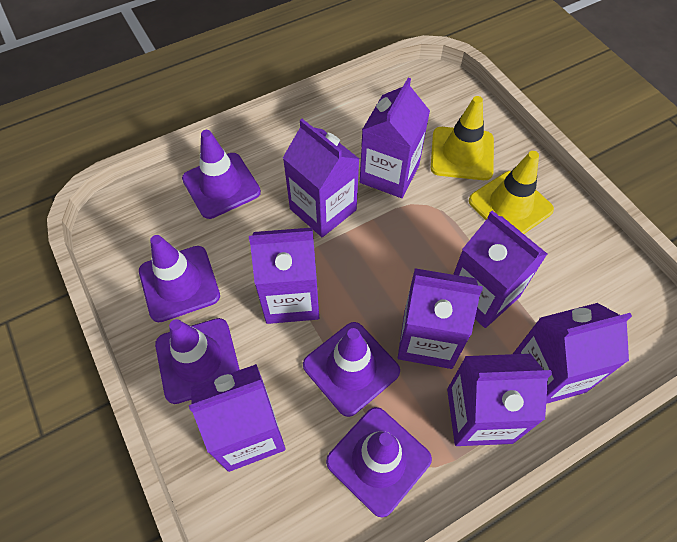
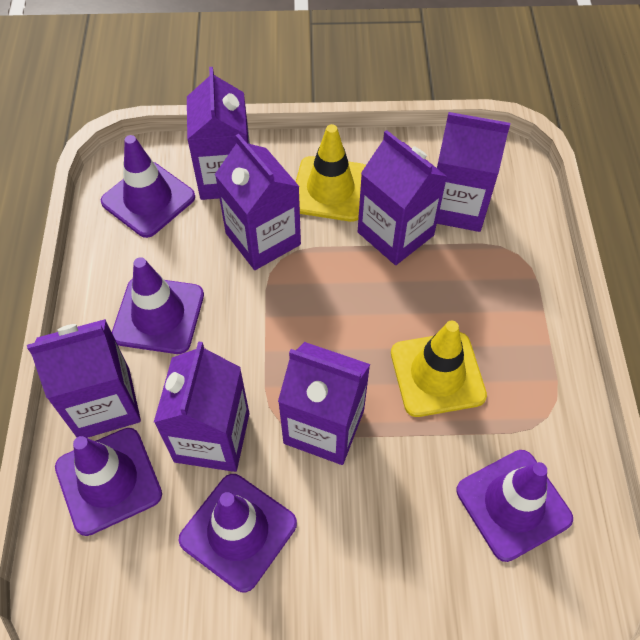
purple carton: 8 -> 7

